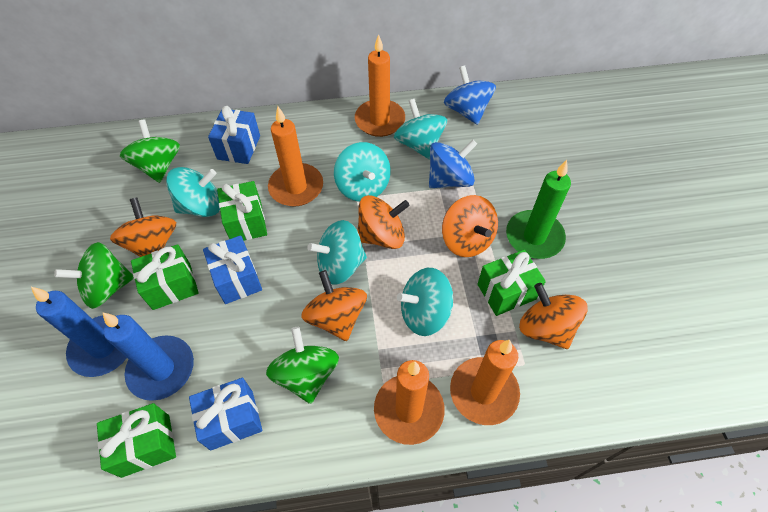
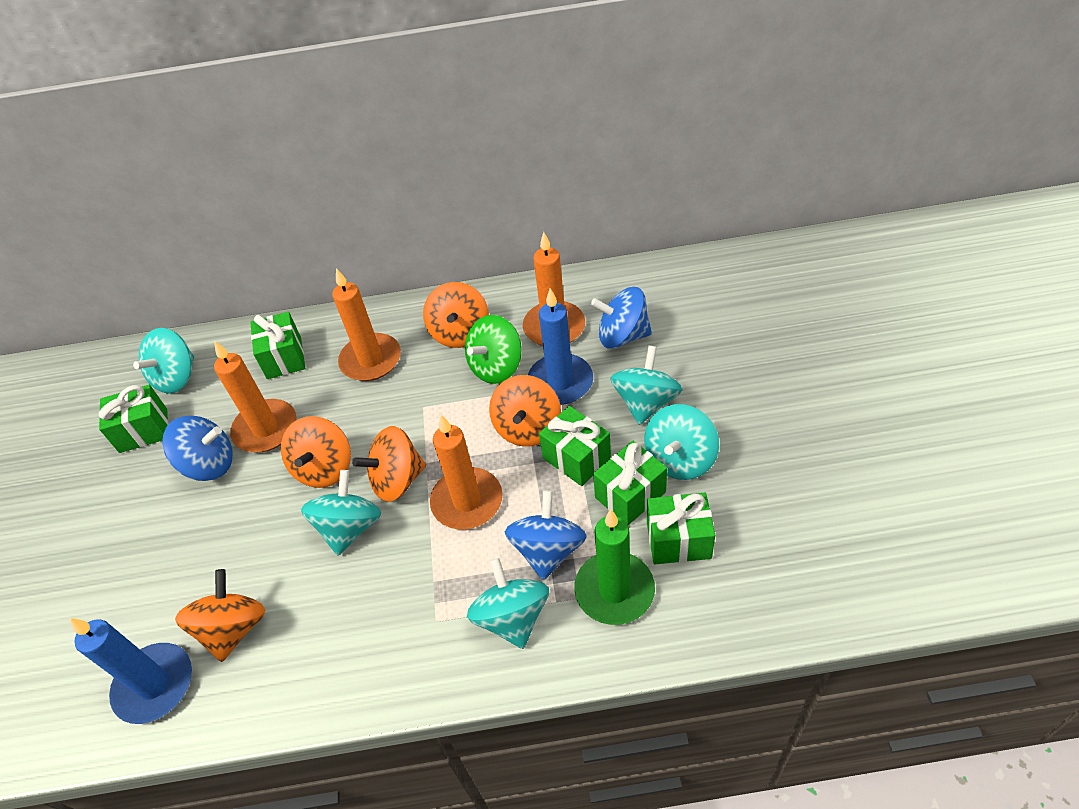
blue gift: 3 -> 0
blue spinning top: 2 -> 3
green gift: 4 -> 5
green spinning top: 3 -> 1

